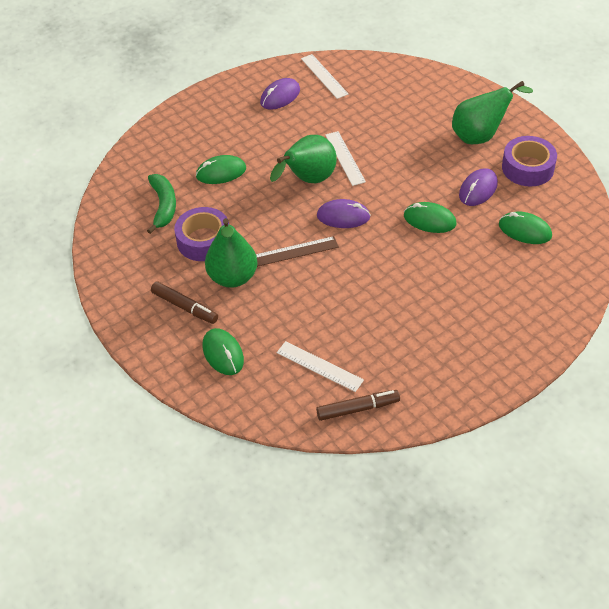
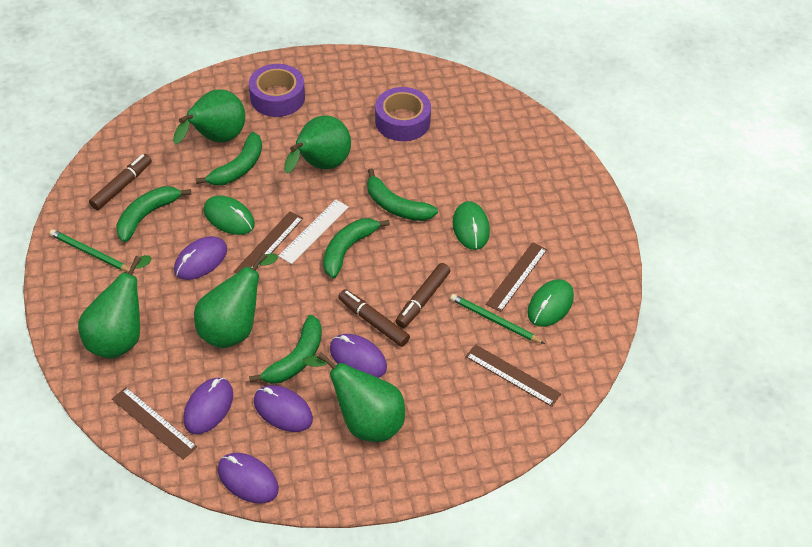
brown marker: 2 -> 3
brown ruler: 1 -> 4
green banana: 1 -> 5
green mouse: 4 -> 3
green pear: 3 -> 5
green pencil: 0 -> 2
purple mouse: 3 -> 5
white ruler: 3 -> 1

